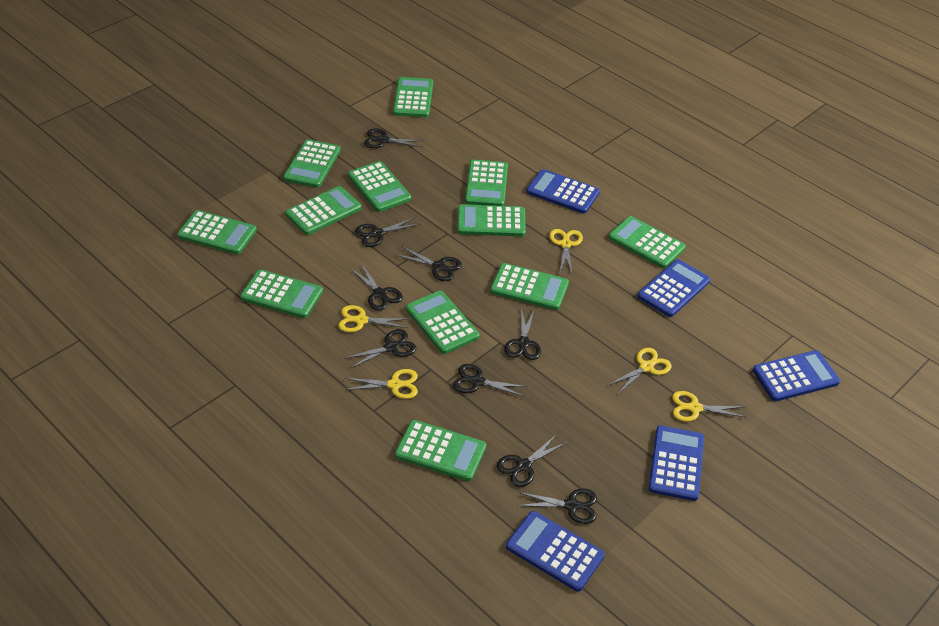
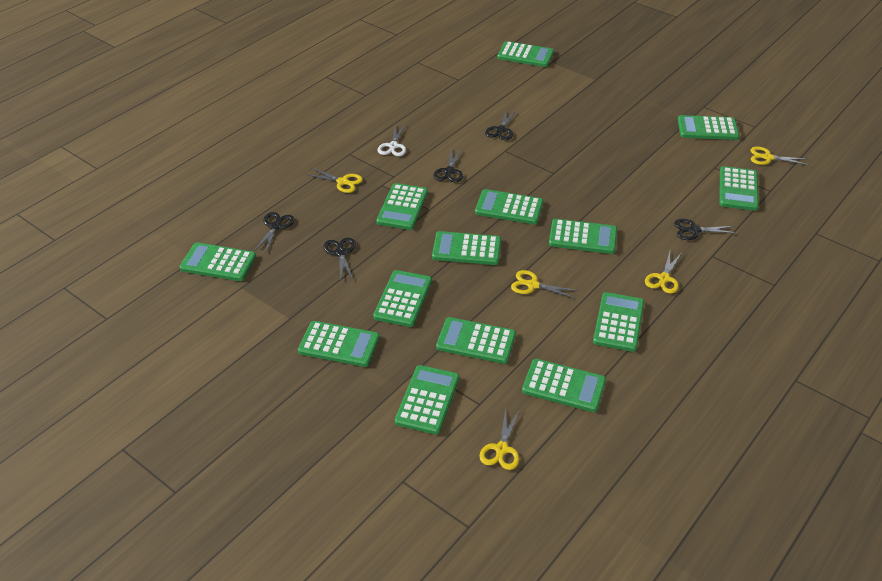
black scissors: 9 -> 5
blue calculator: 5 -> 0
green calculator: 12 -> 14
white scissors: 0 -> 1

